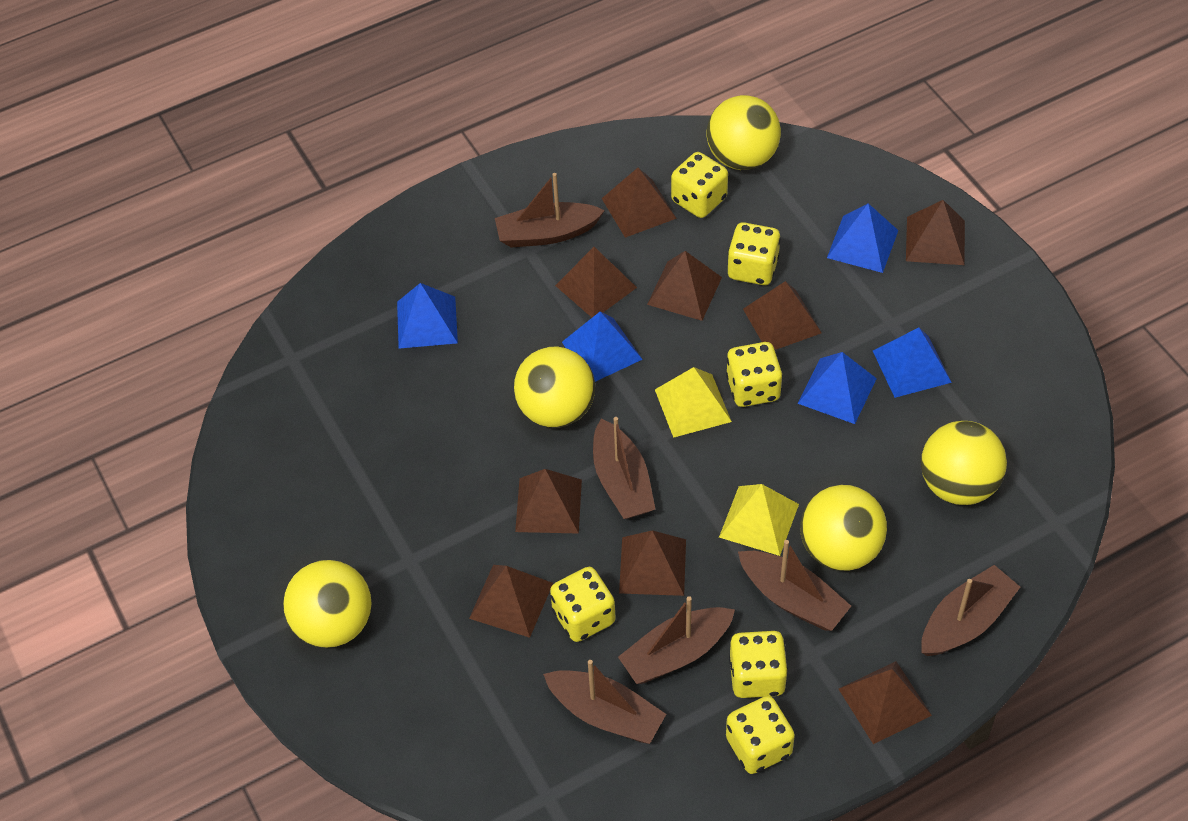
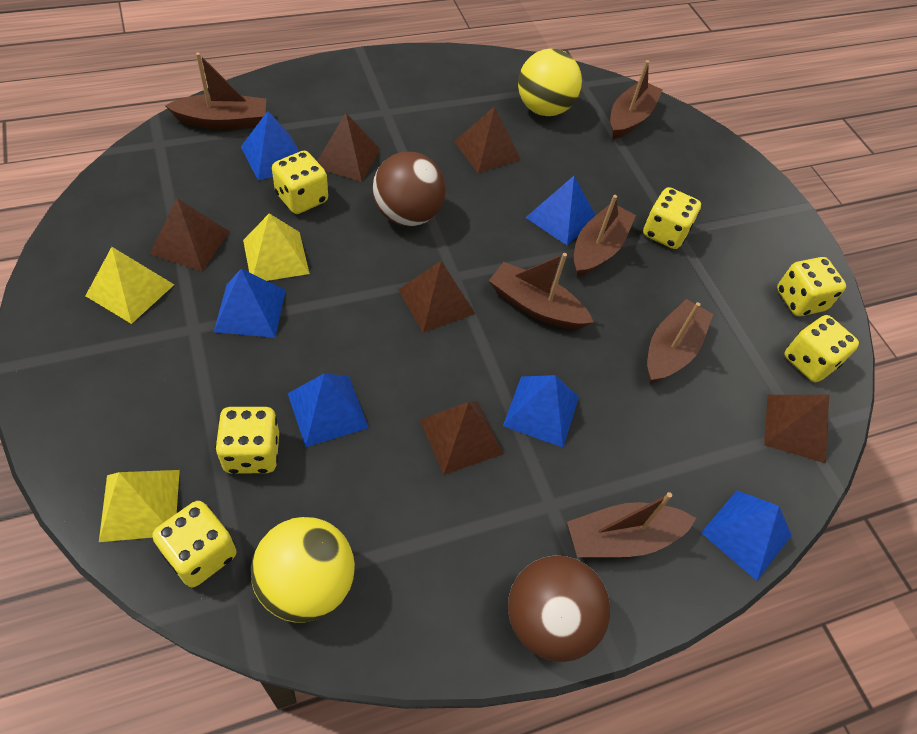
blue pyramid: 5 -> 6
brown ball: 0 -> 2
brown pyramid: 9 -> 6
yellow ball: 5 -> 2
yellow pyramid: 2 -> 3

